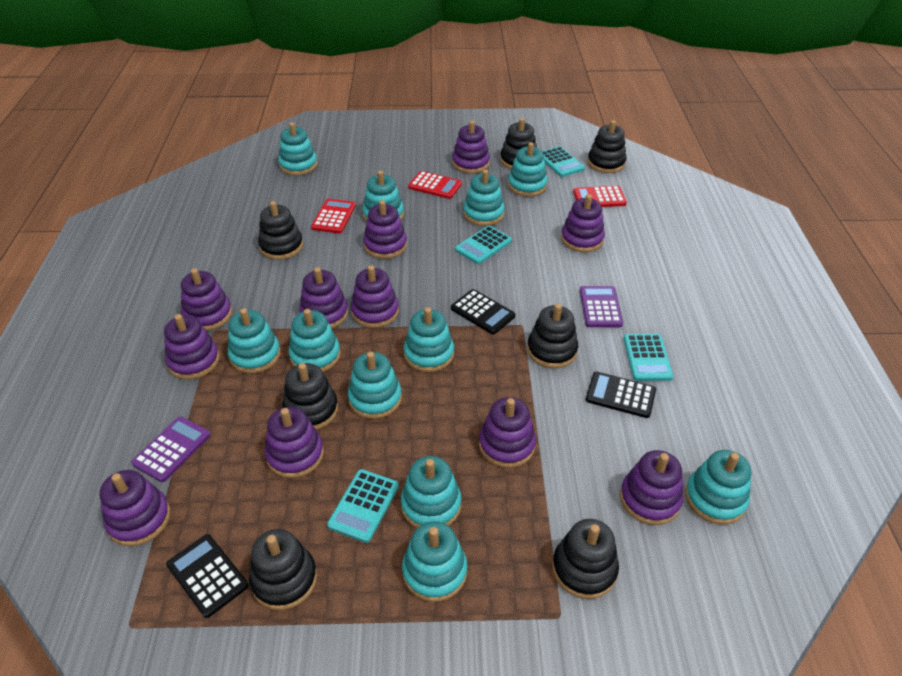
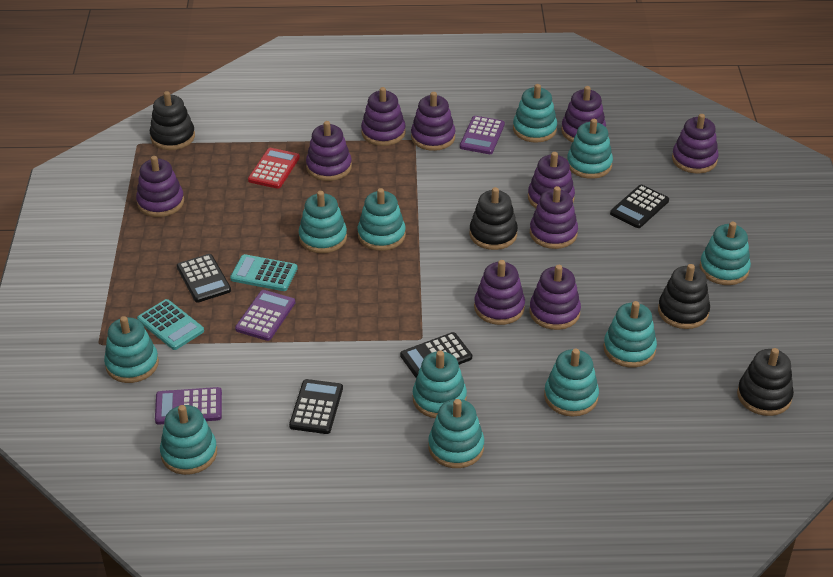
black calculator: 3 -> 4
black stacking toy: 7 -> 4
purple calculator: 2 -> 3
purple stacking toy: 11 -> 10
red calculator: 3 -> 1
turquoise calculator: 4 -> 2

